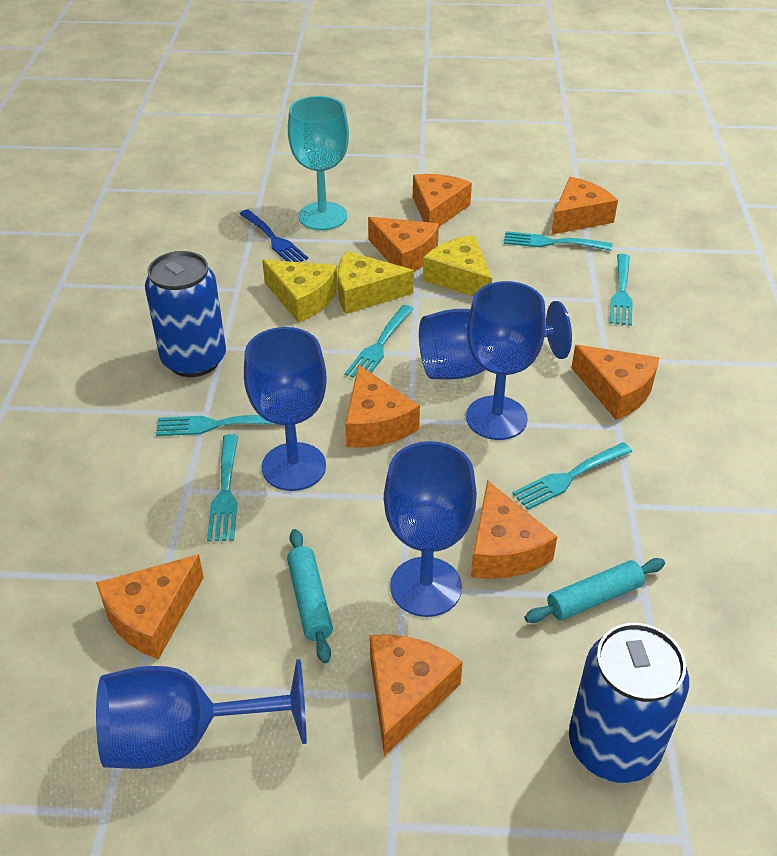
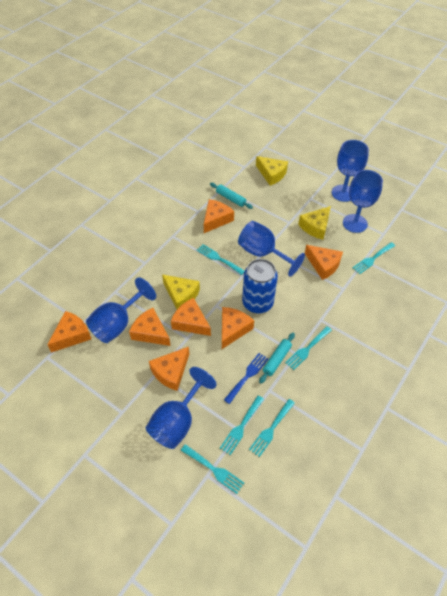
blue can: 2 -> 1
orange cheese: 8 -> 7
turquoise goblet: 1 -> 0

